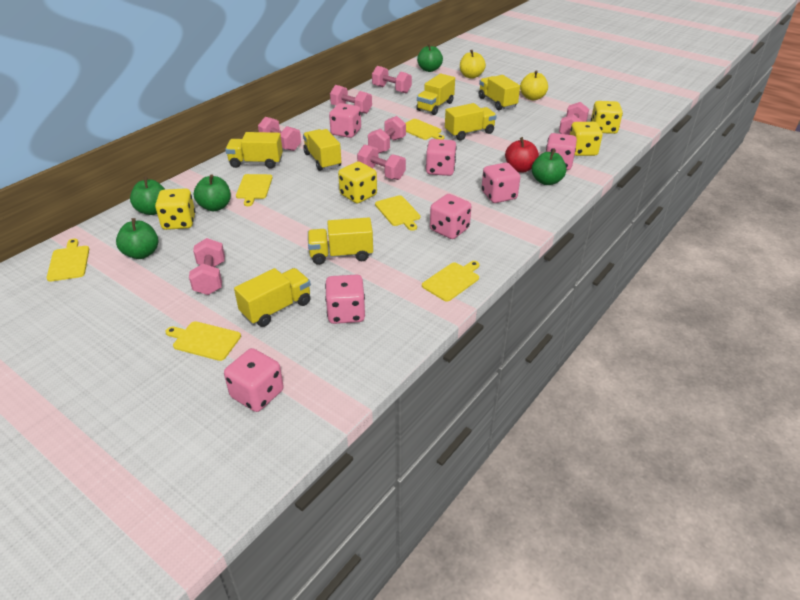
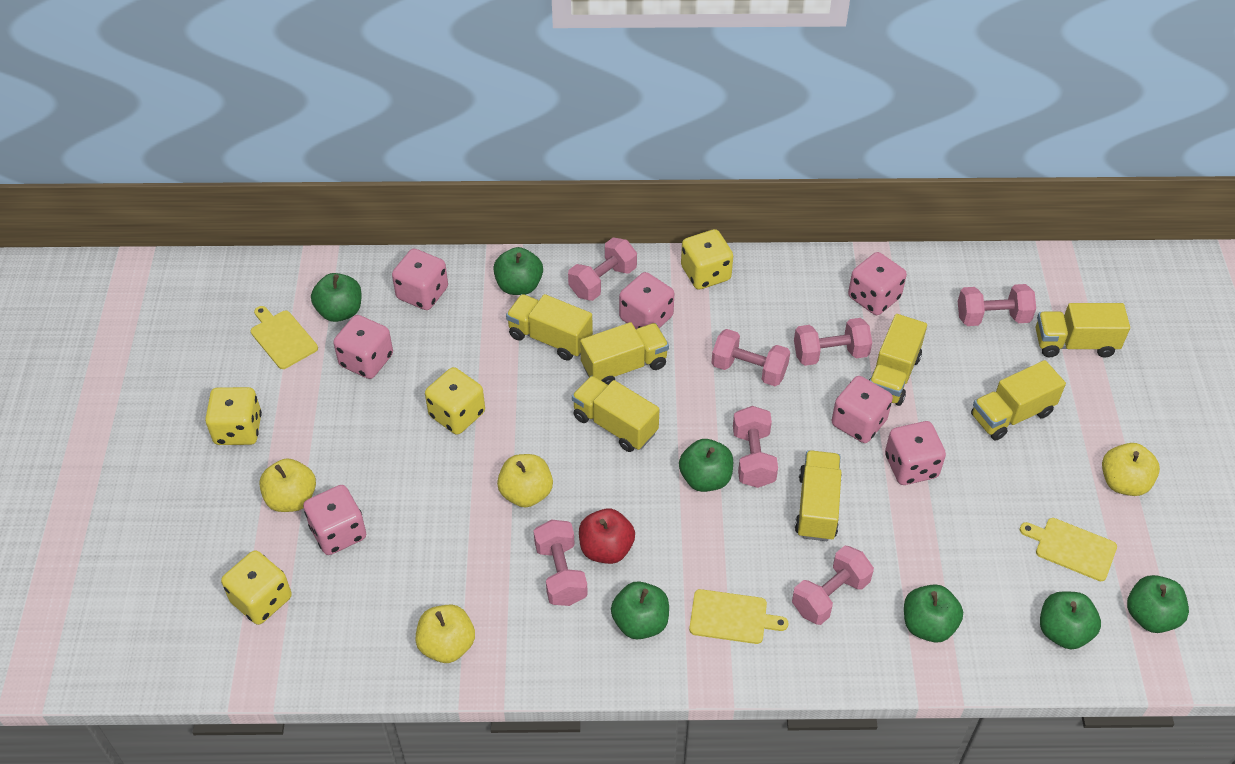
green apple: 5 -> 7
yellow apple: 2 -> 4
yellow cutting board: 6 -> 3

